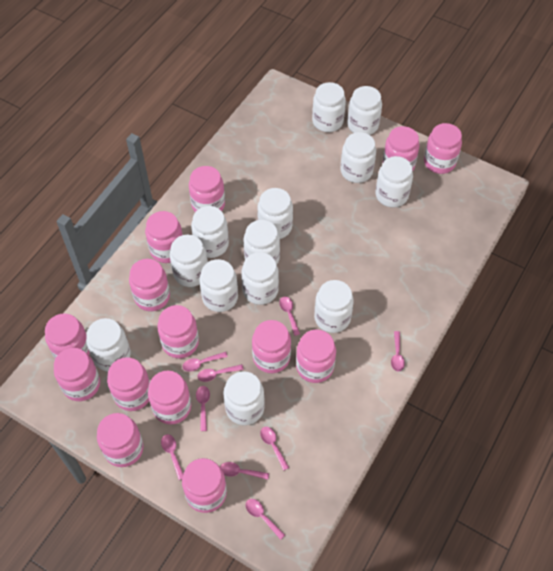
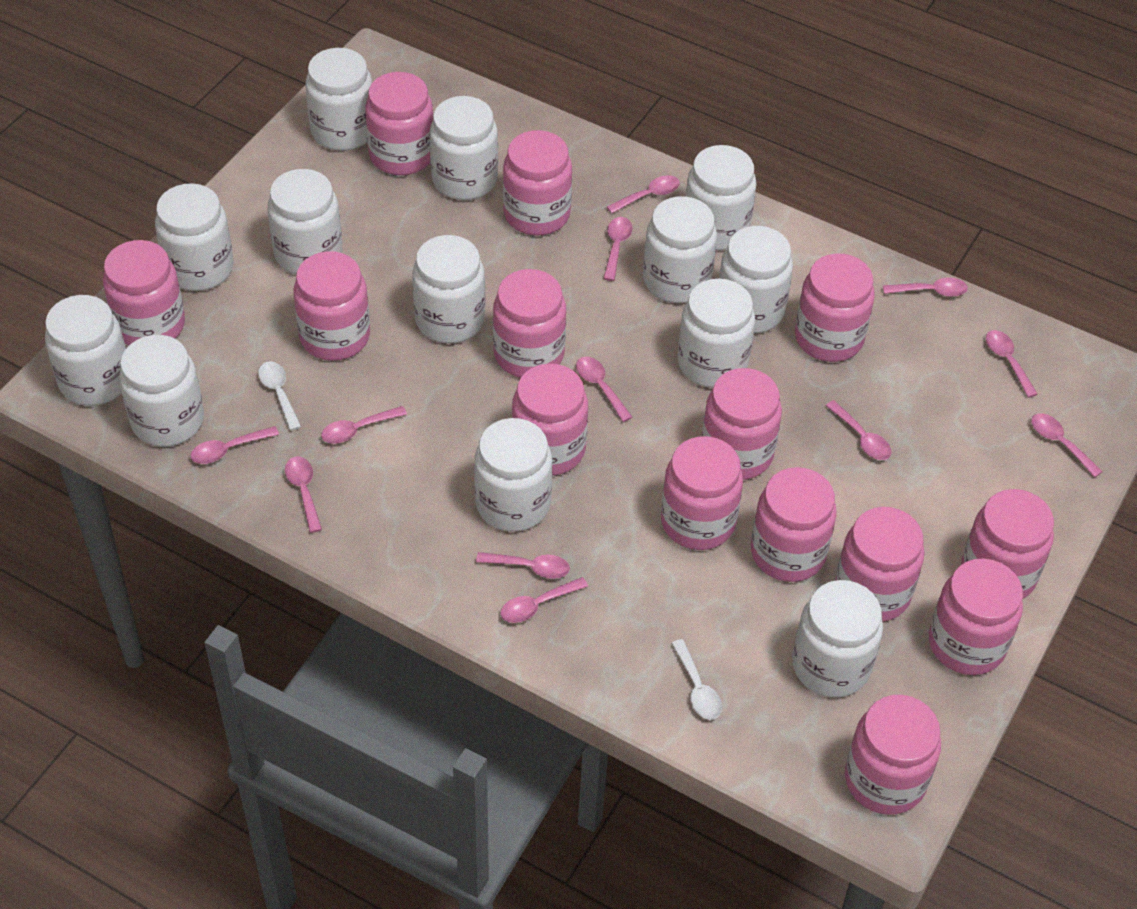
pink spoon: 9 -> 12
white spoon: 0 -> 2

